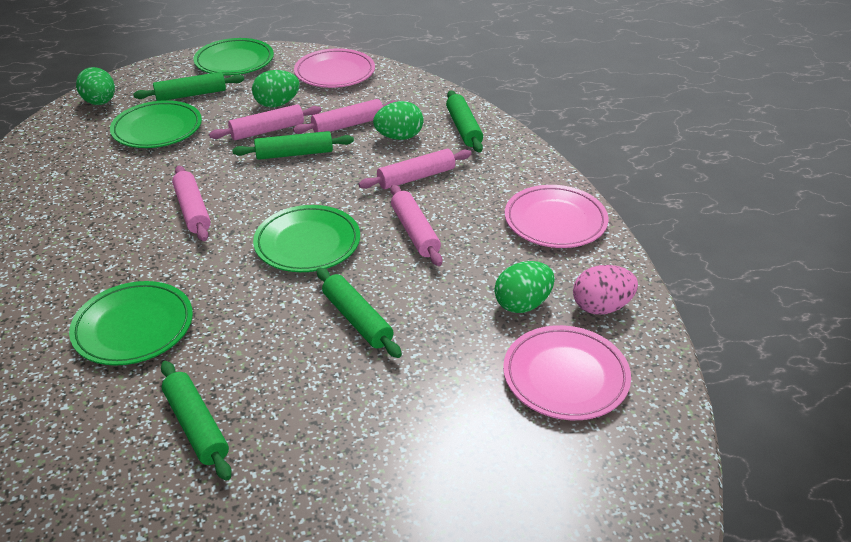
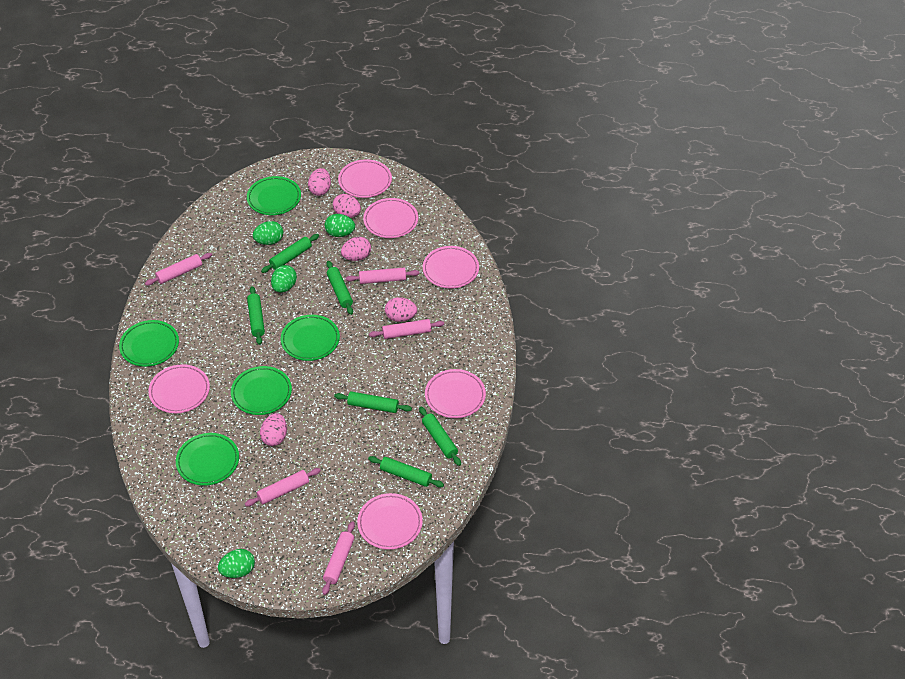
green plate: 4 -> 5
green rolling pin: 5 -> 6
pink egg: 1 -> 5
pink plate: 3 -> 6

